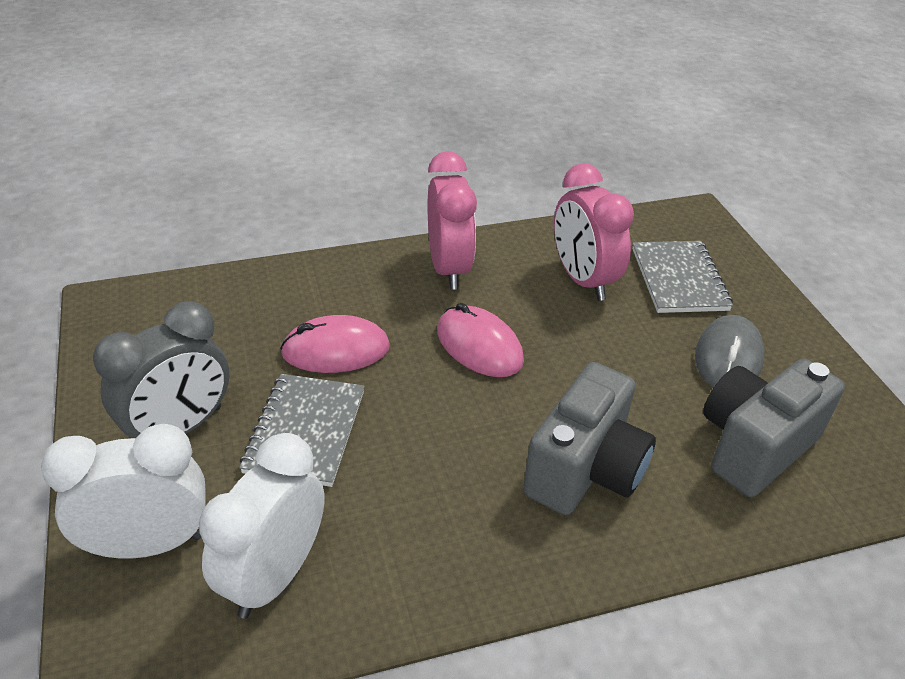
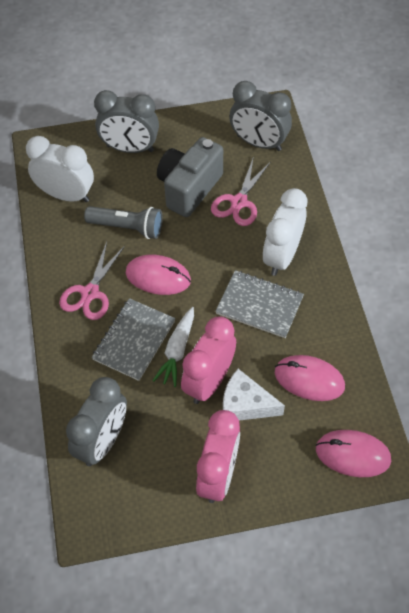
grey camera: 2 -> 1
grey clock: 1 -> 3
grey flashlight: 0 -> 1
grey mouse: 1 -> 0
pink mouse: 2 -> 3
pink scissors: 0 -> 2
white carrot: 0 -> 1
white cheese: 0 -> 1

